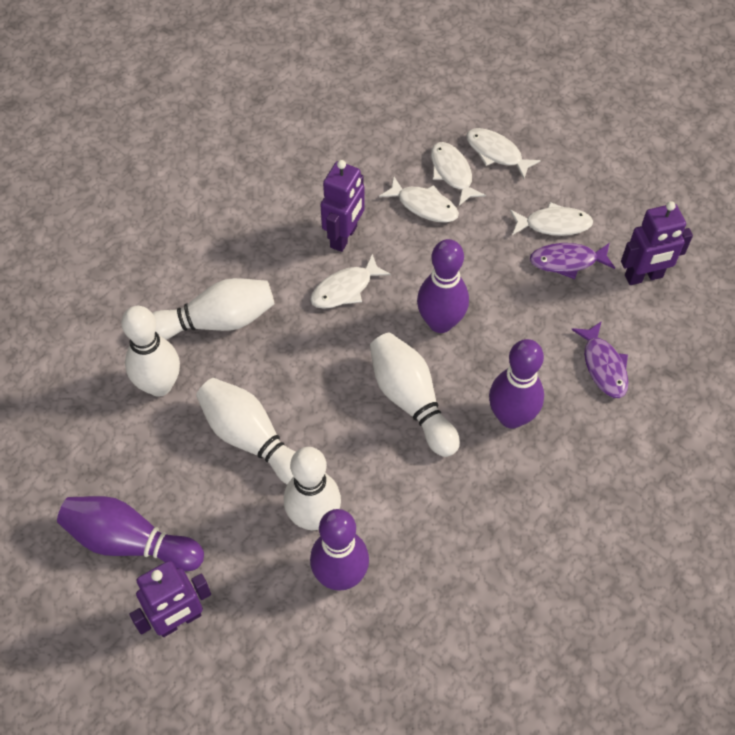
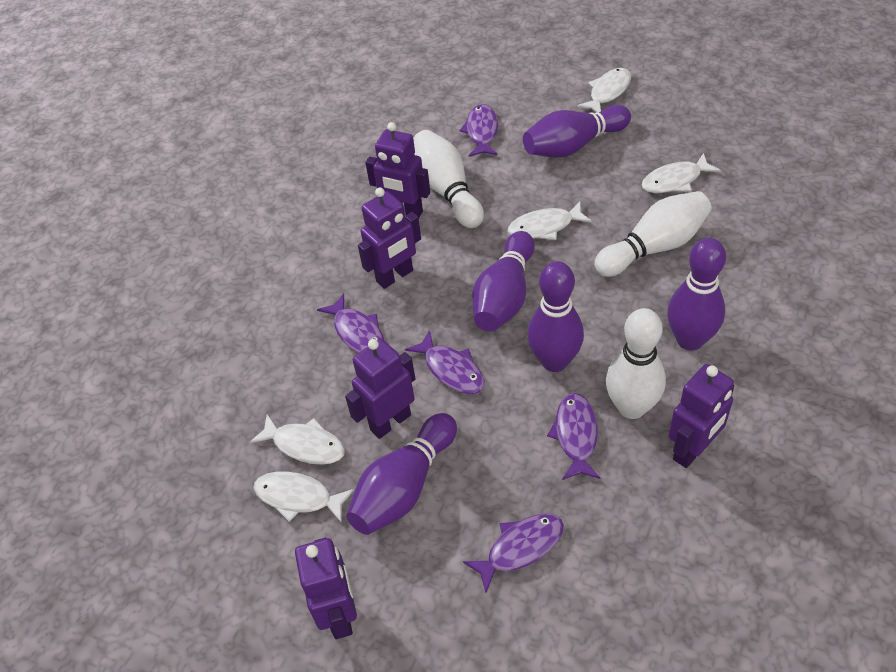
purple bowling pin: 4 -> 5
purple fish: 2 -> 5
purple robot: 3 -> 5
white bowling pin: 5 -> 3

